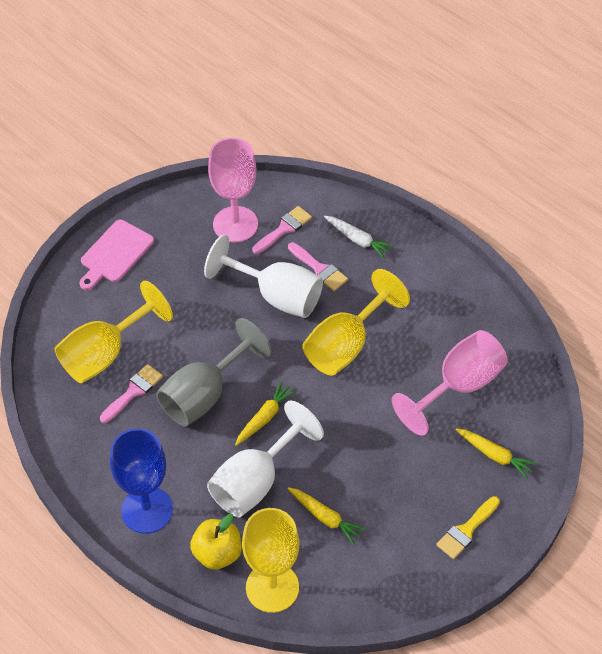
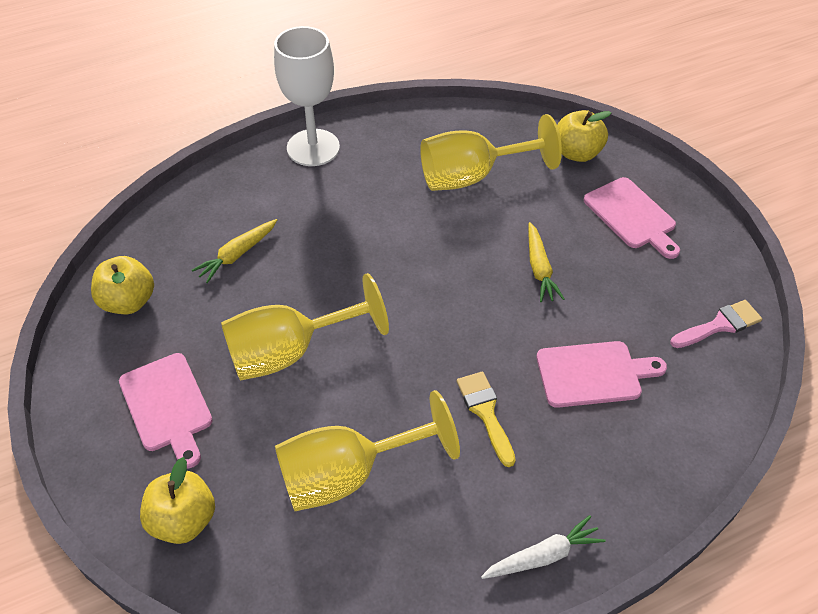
blue goblet: 1 -> 0
grey goblet: 1 -> 0
pink brush: 3 -> 1
pink cutting board: 1 -> 3
pink goblet: 2 -> 0
white goblet: 2 -> 1
yellow apple: 1 -> 3
yellow carrot: 3 -> 2

